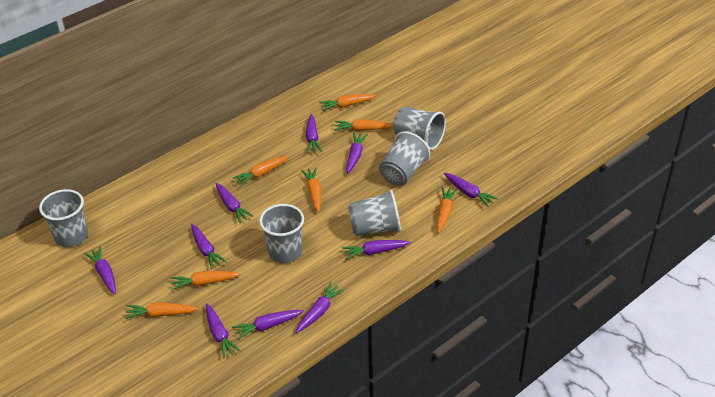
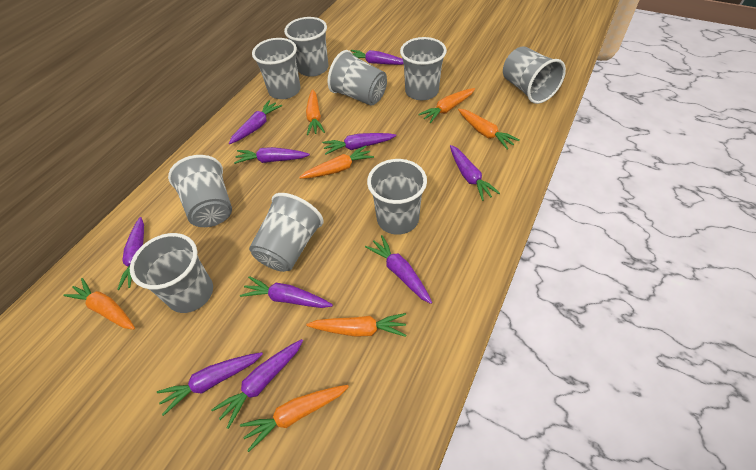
grey cup: 5 -> 9

